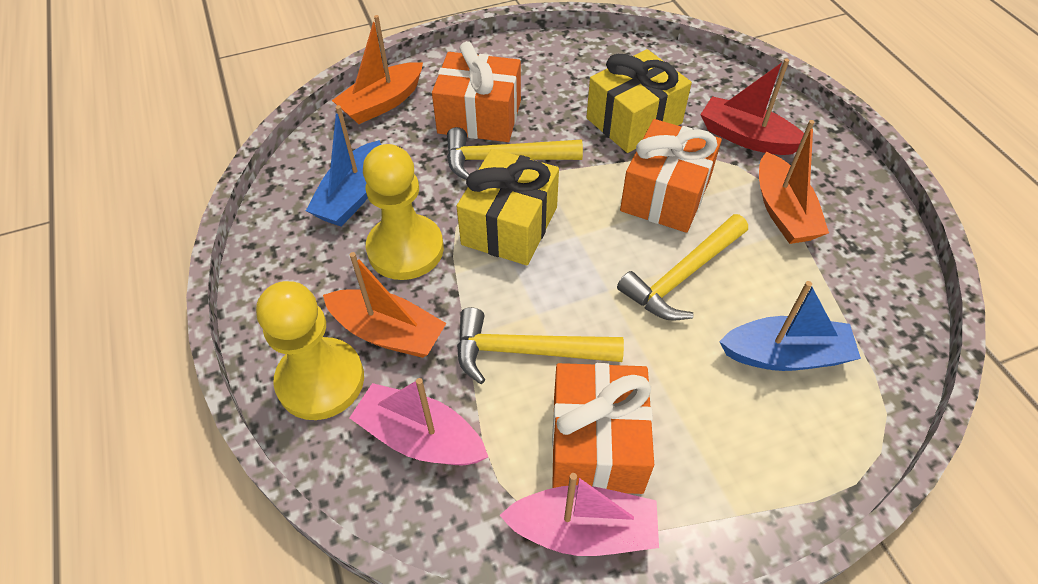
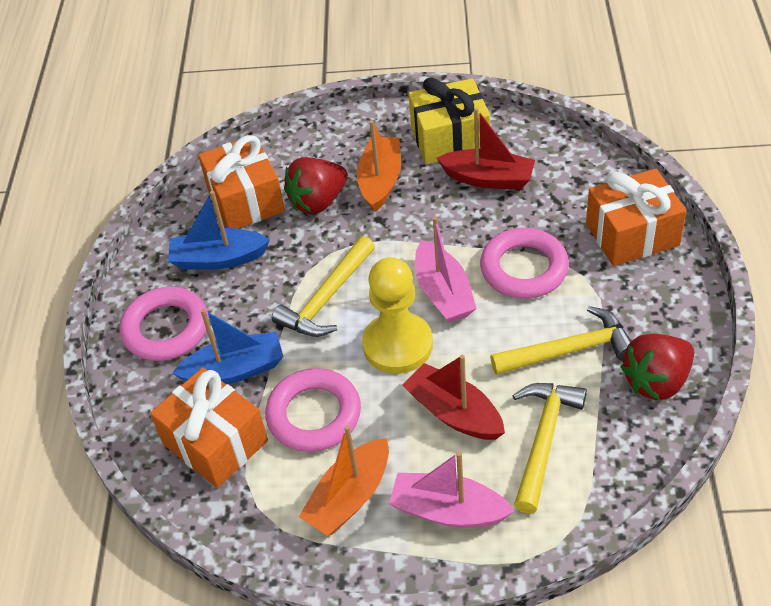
orange boat: 3 -> 2
pink ring: 0 -> 3
red boat: 1 -> 2
red strawberry: 0 -> 2
yellow gift: 2 -> 1
yellow pawn: 2 -> 1

